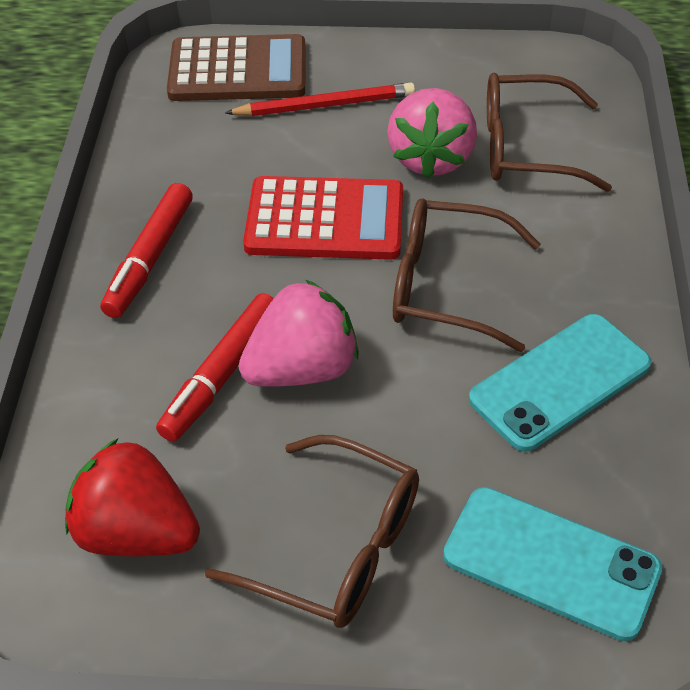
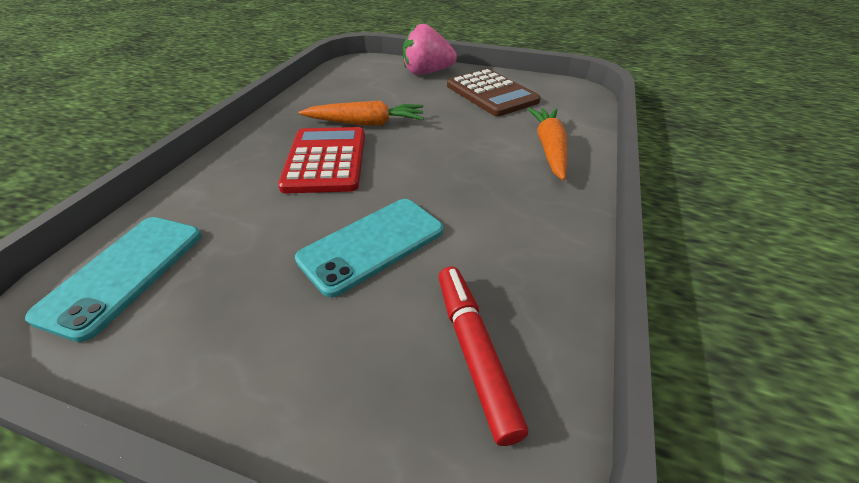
brown glasses: 3 -> 0
orange carrot: 0 -> 2
pink strawberry: 2 -> 1
red marker: 2 -> 1
red pencil: 1 -> 0
red strawberry: 1 -> 0

